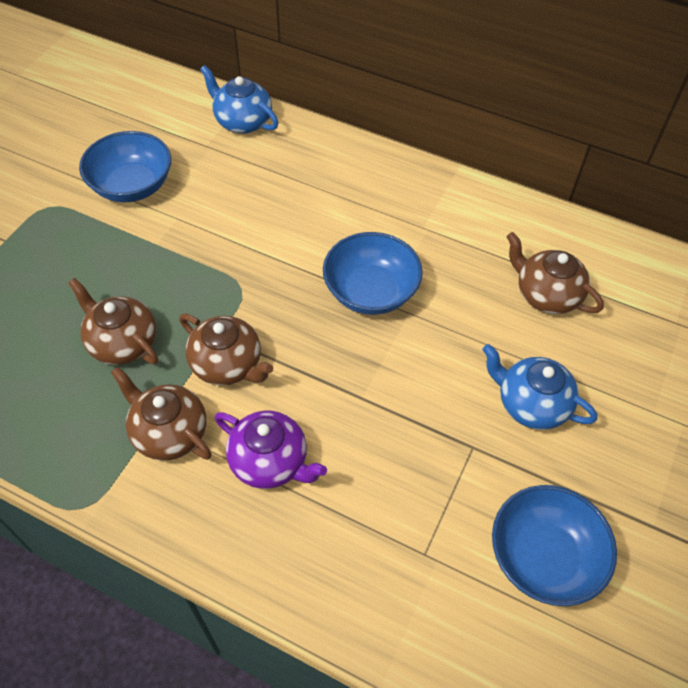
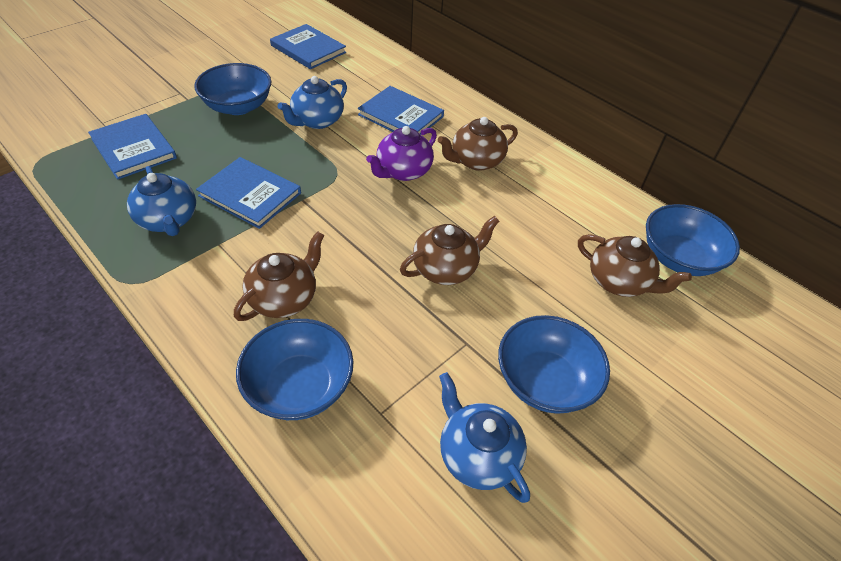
blue book: 0 -> 4
blue bowl: 3 -> 4
blue teapot: 2 -> 3

